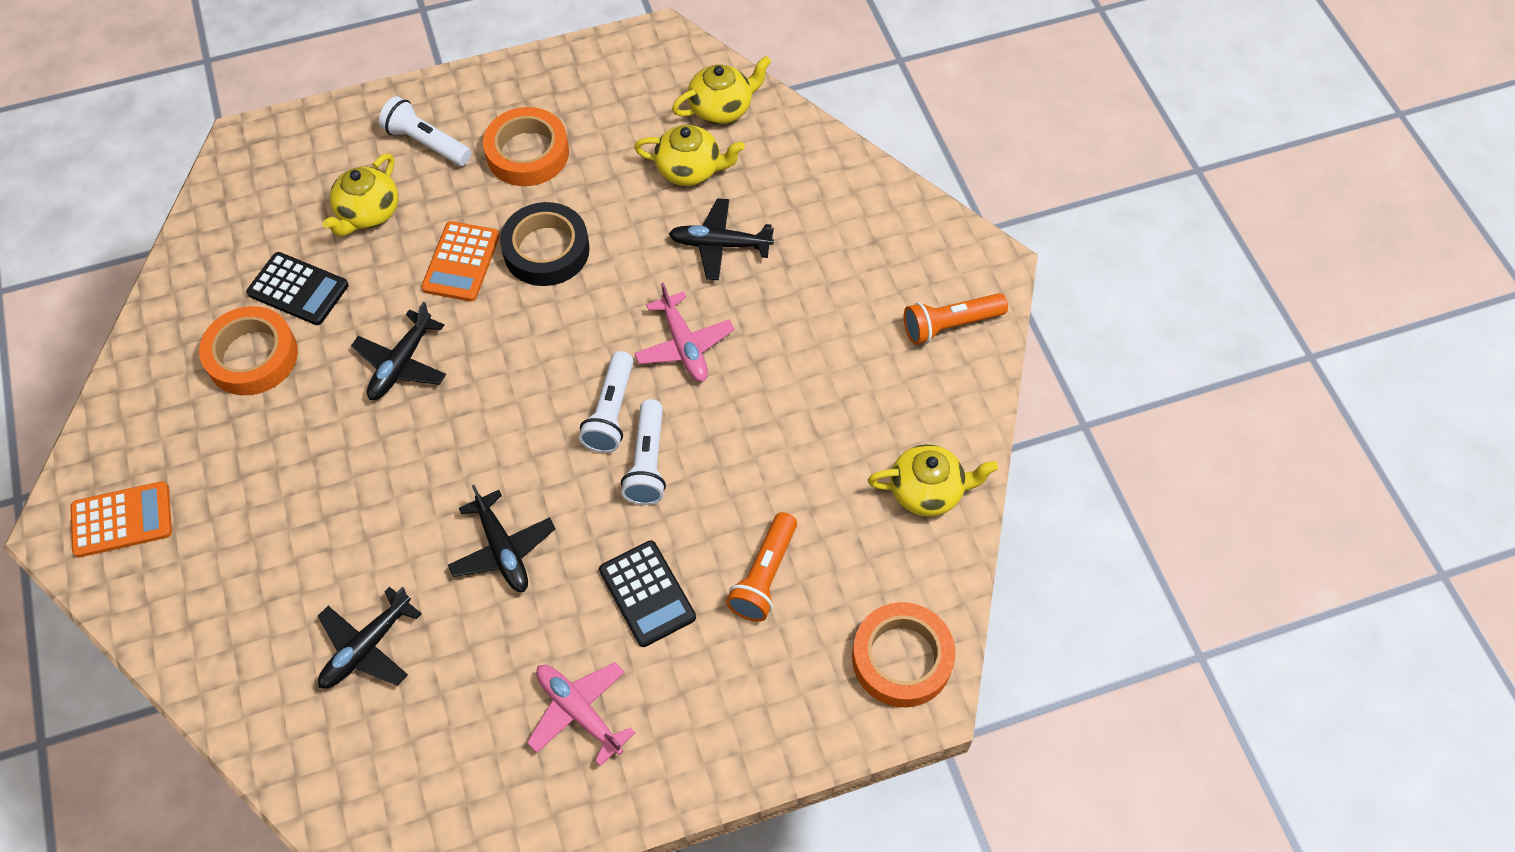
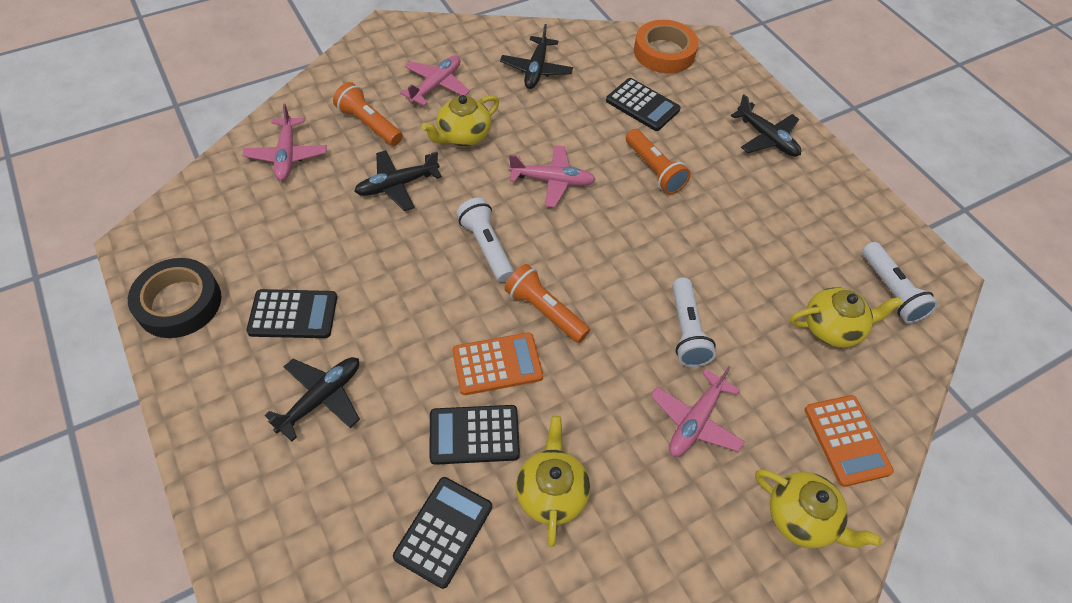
black calculator: 2 -> 4
orange flashlight: 2 -> 3
orange tape: 3 -> 1
pink plane: 2 -> 4

